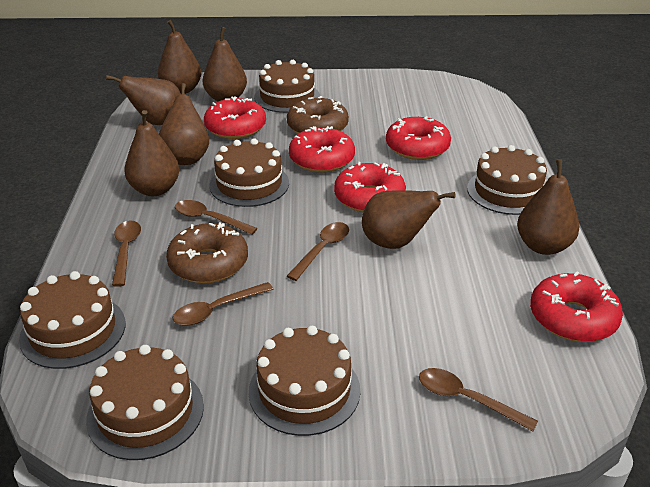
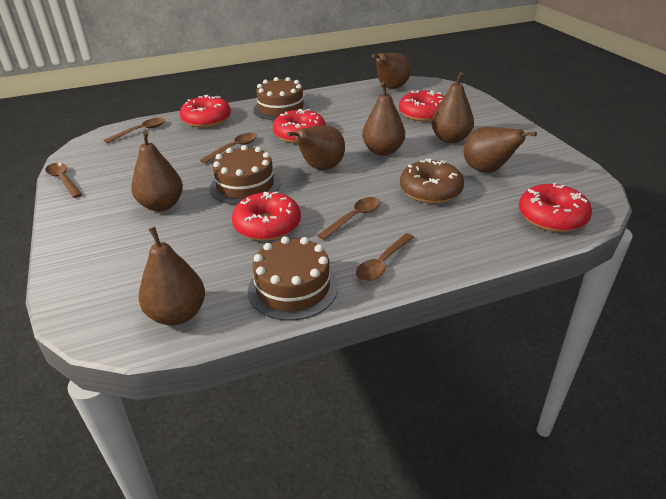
brown cake: 6 -> 3
brown donut: 2 -> 1

